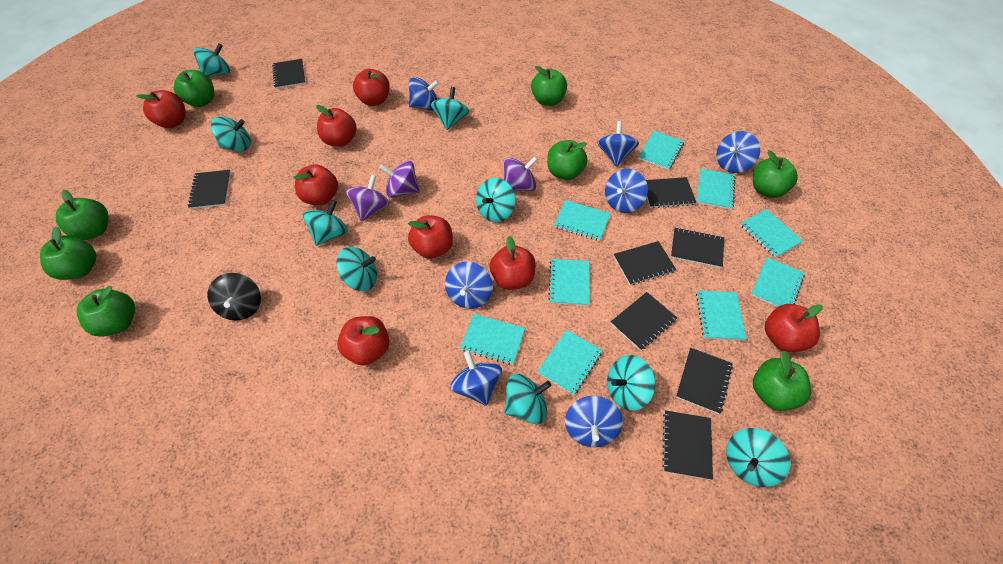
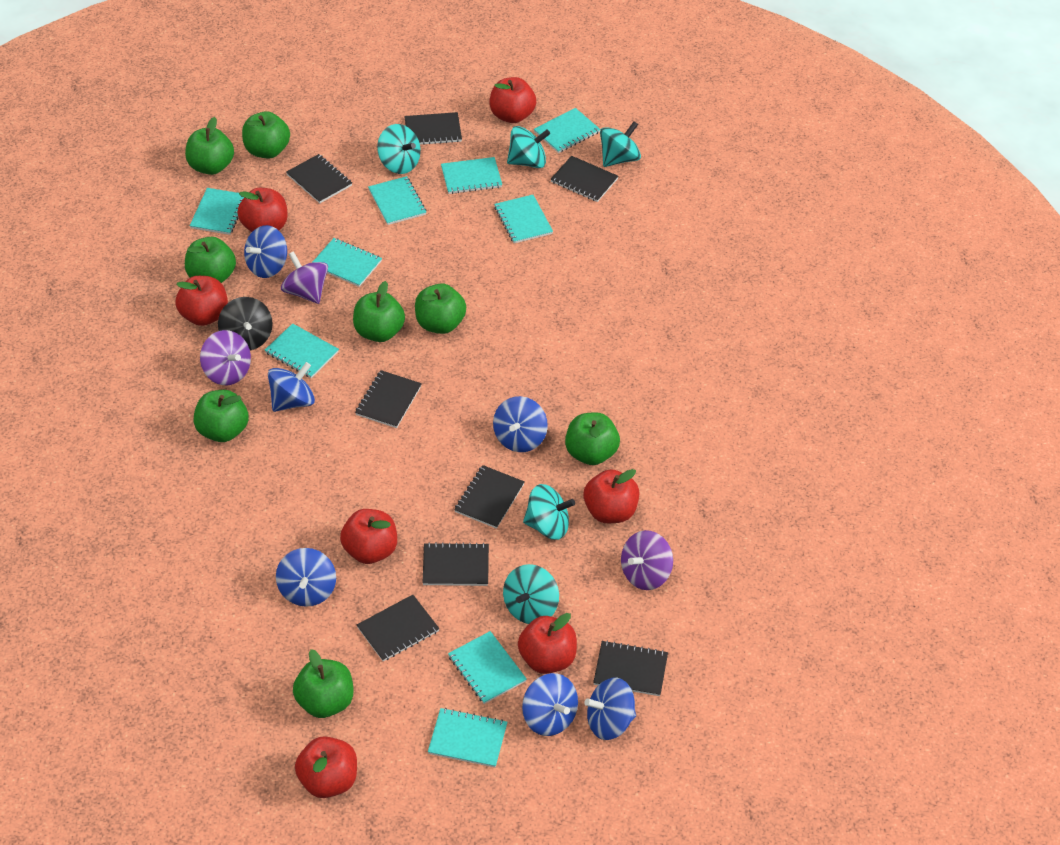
blue spinning top: 7 -> 6
red apple: 8 -> 7
turquoise spinning top: 9 -> 5

